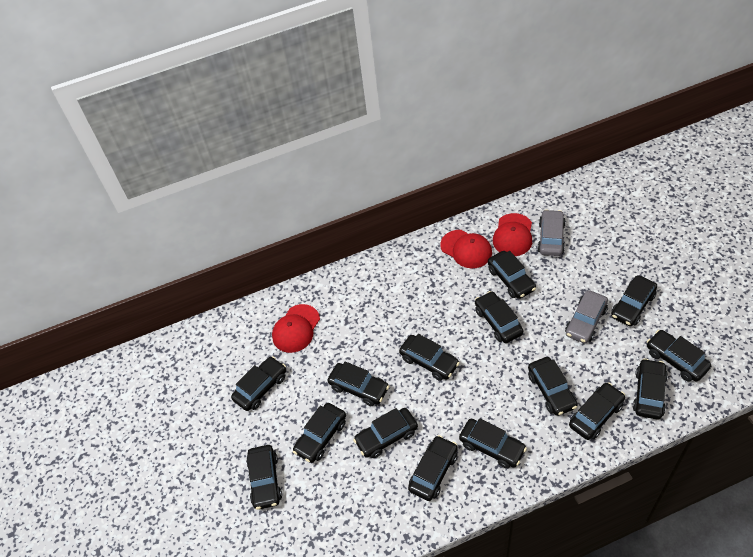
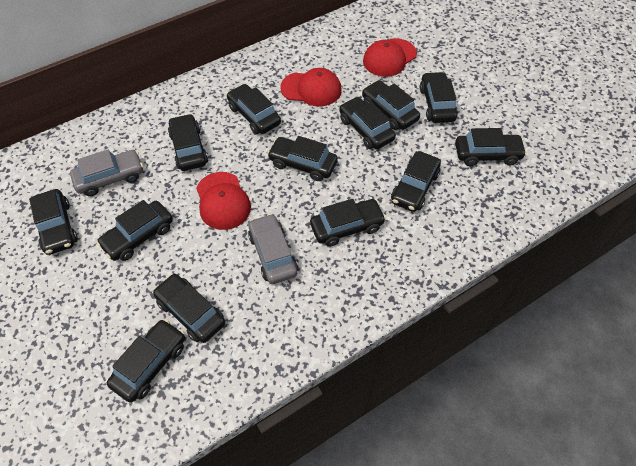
black car: 15 -> 13

